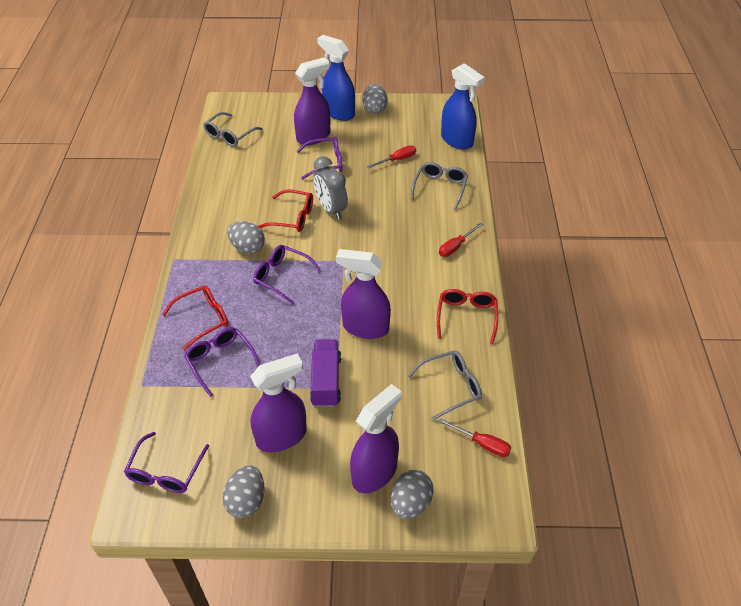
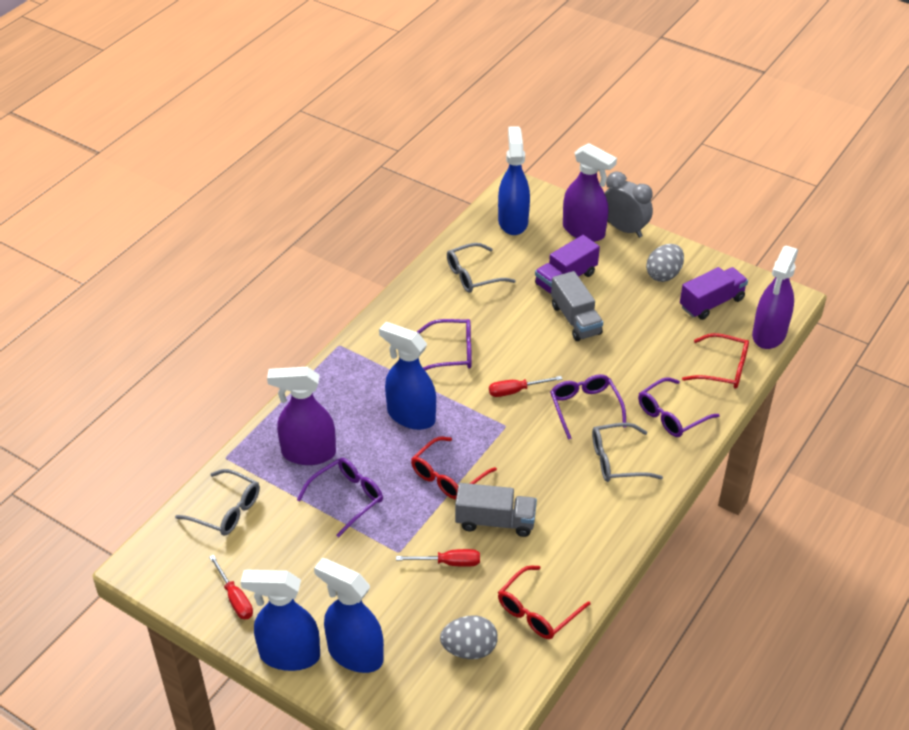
blue spray bottle: 2 -> 4
grey egg: 4 -> 2
grey truck: 0 -> 2
purple spray bottle: 4 -> 3
purple truck: 1 -> 2

